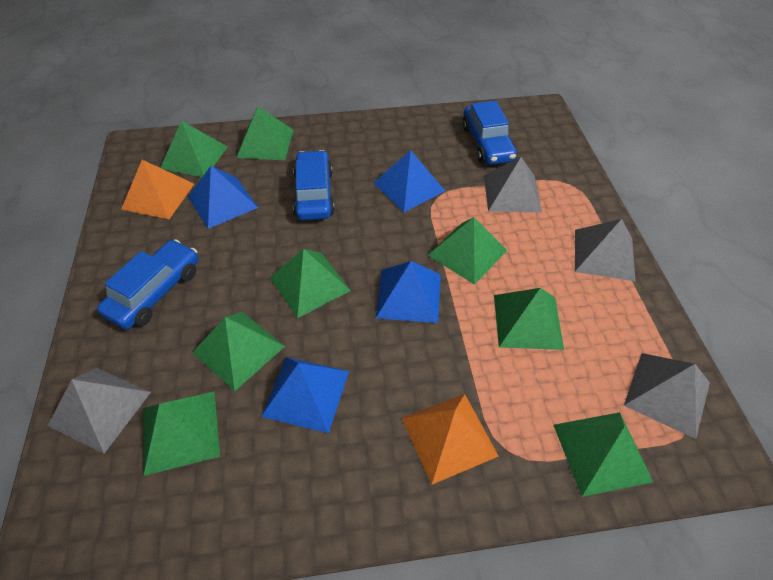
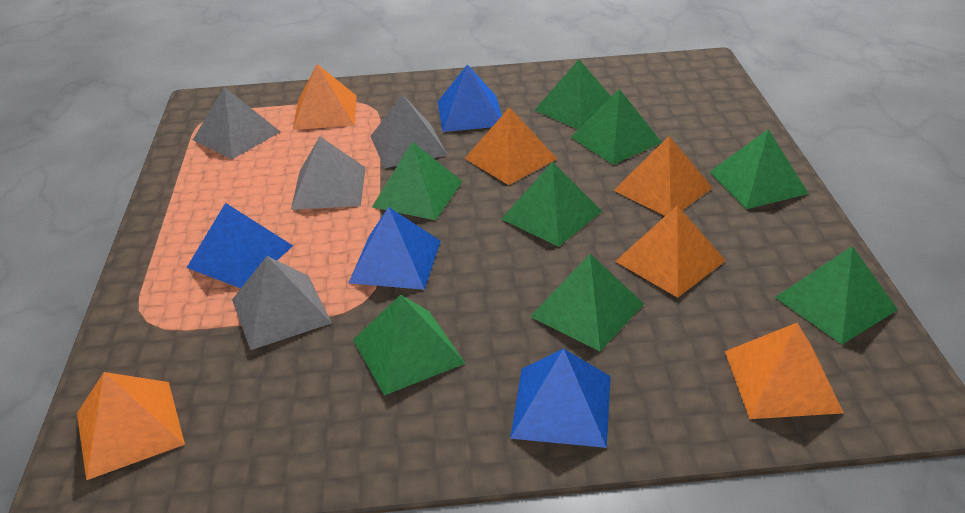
blue car: 3 -> 0
orange pyramid: 2 -> 6

